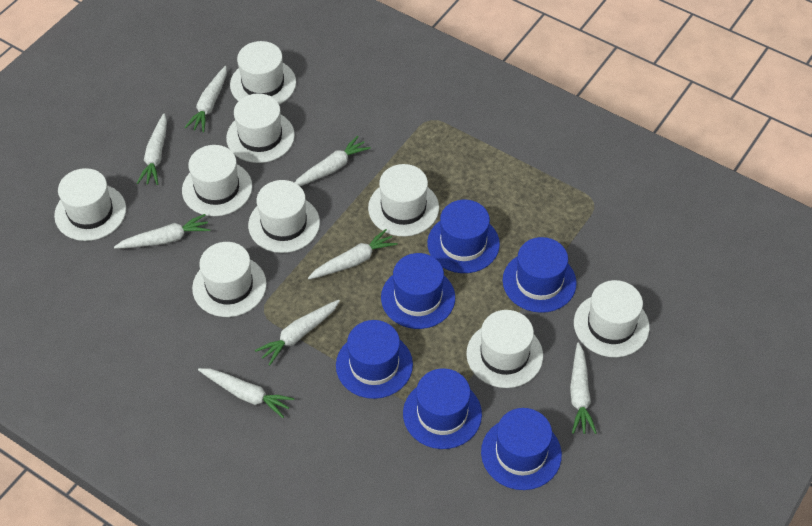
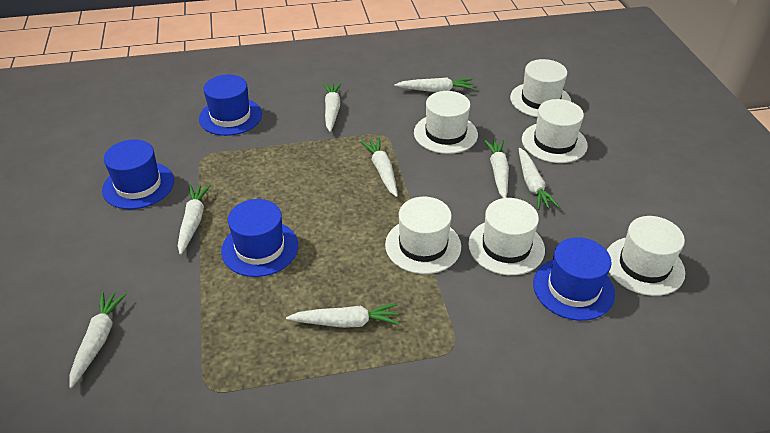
blue hat: 6 -> 4
white hat: 9 -> 6

